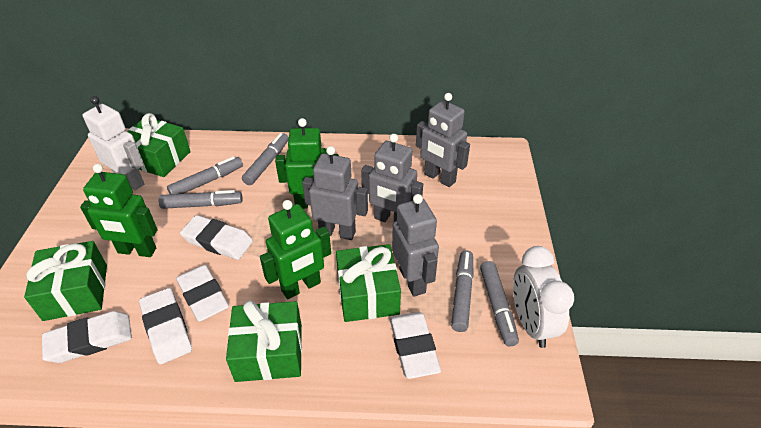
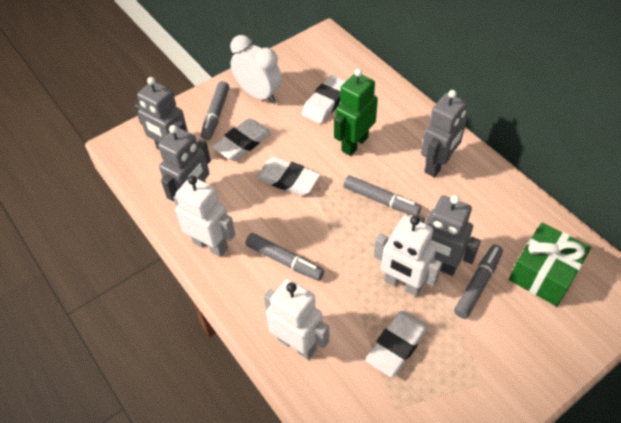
green gift: 4 -> 1
green robot: 3 -> 1
grey marker: 5 -> 4
white eraser: 5 -> 4
white robot: 1 -> 3

